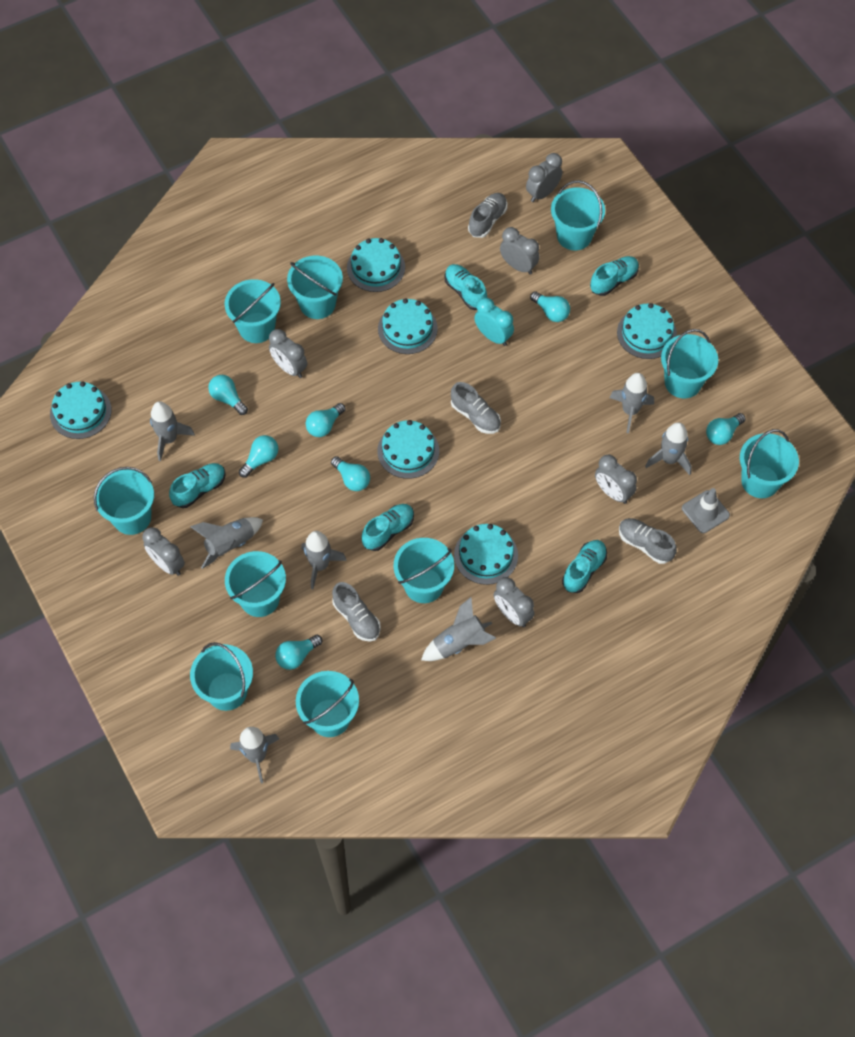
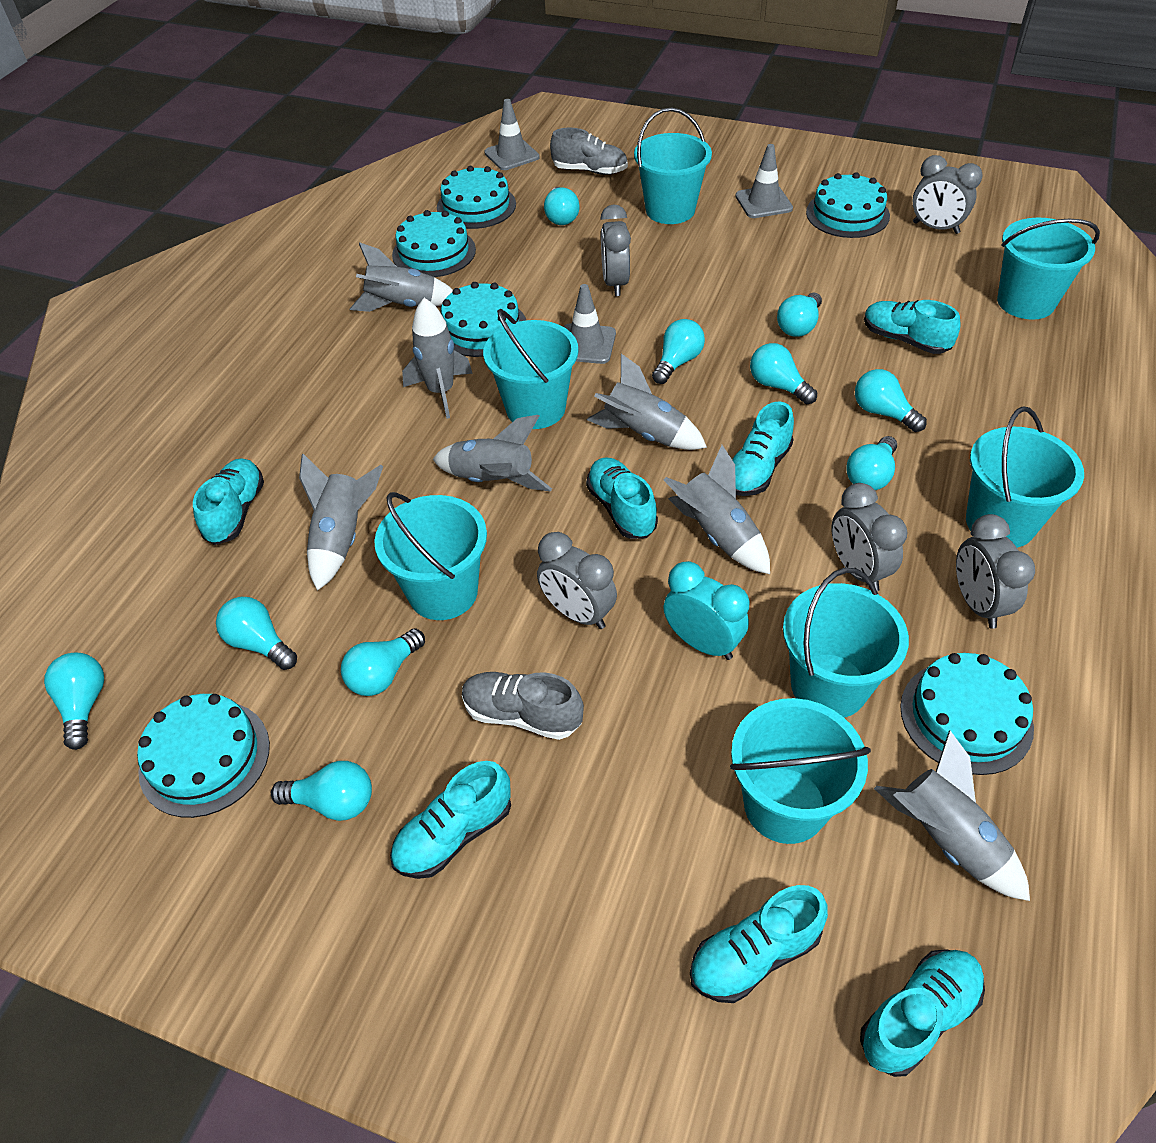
grey clock: 6 -> 5
grey shoe: 4 -> 2
grey traffic cone: 1 -> 3
turquoise bucket: 10 -> 7
turquoise light bulb: 7 -> 10
turquoise shoe: 5 -> 7

